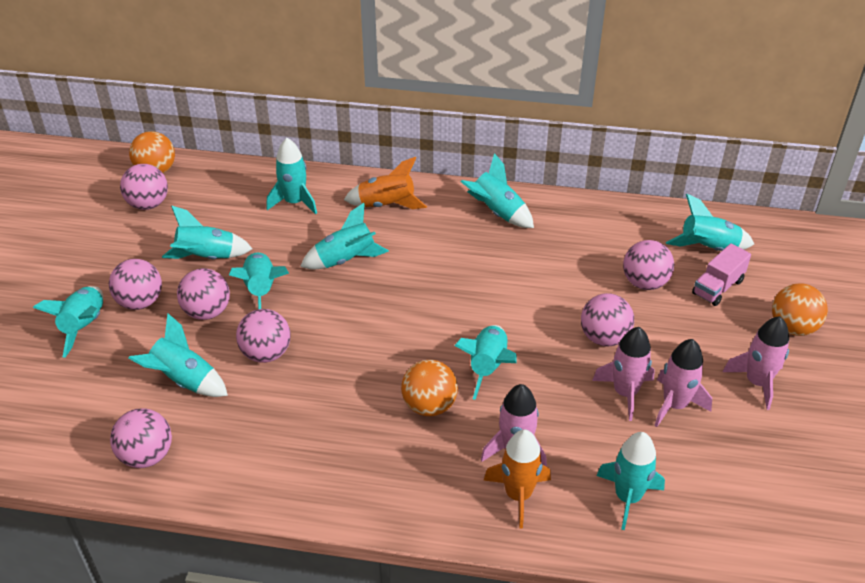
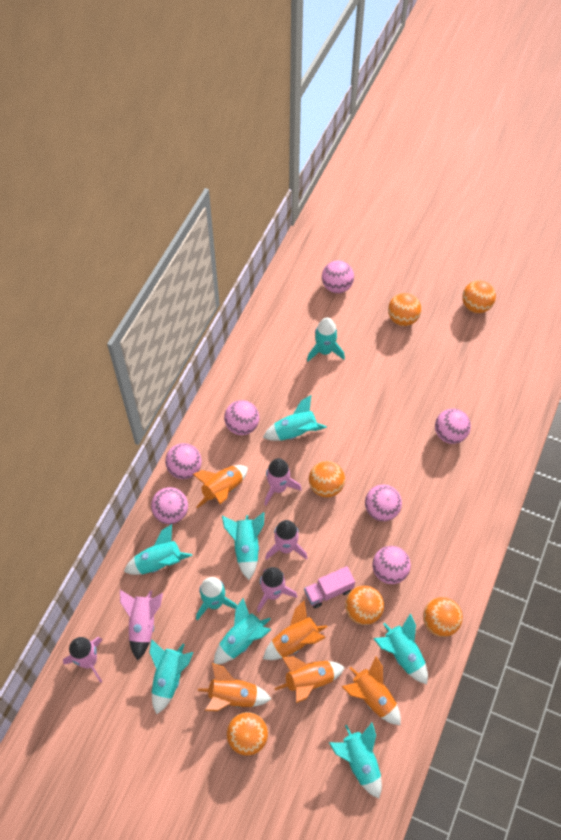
orange ball: 3 -> 6
orange rocket: 2 -> 5
pink rocket: 4 -> 5
turquoise rocket: 10 -> 9

